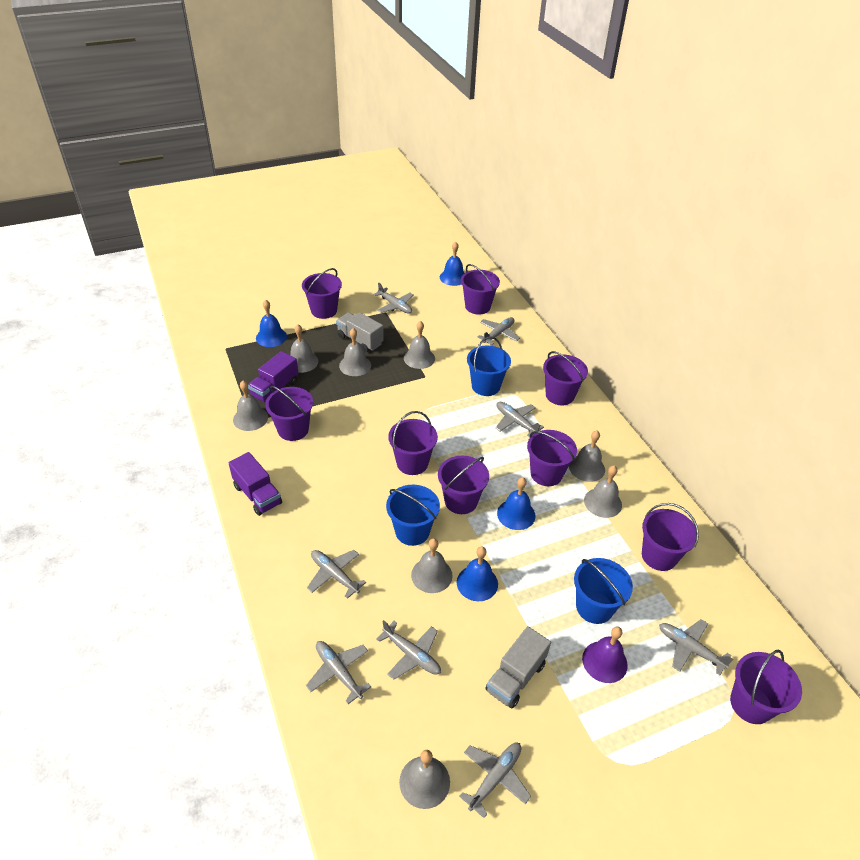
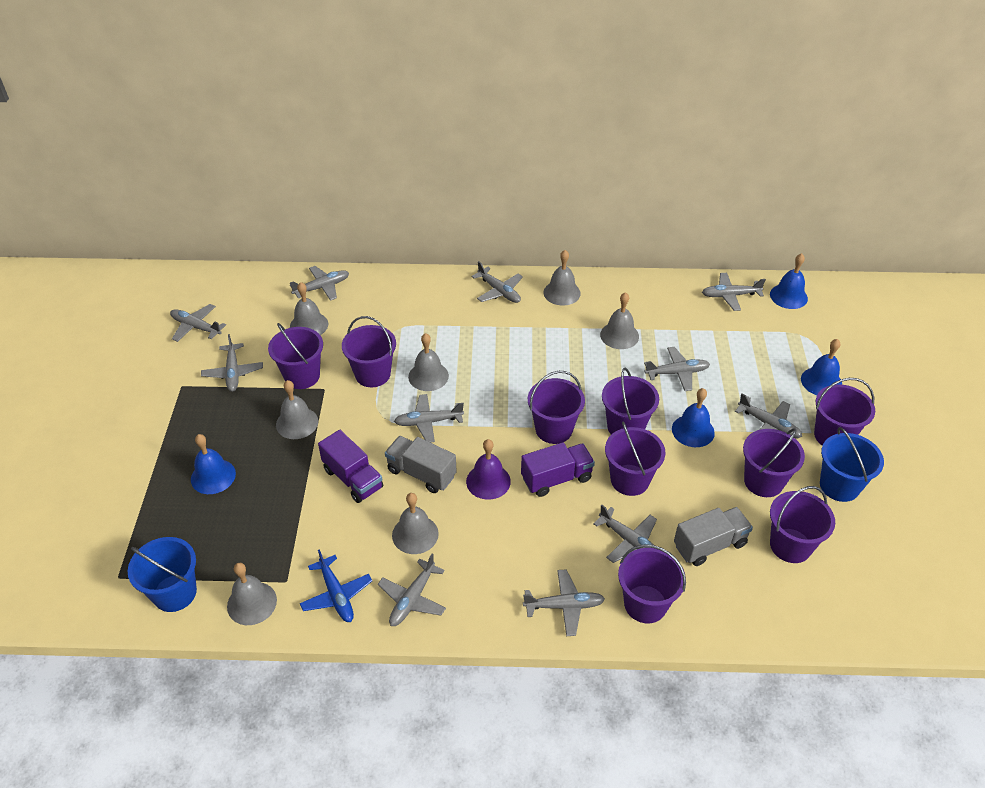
blue bucket: 3 -> 2
blue plane: 0 -> 1
grey bell: 8 -> 7
grey plane: 8 -> 11

